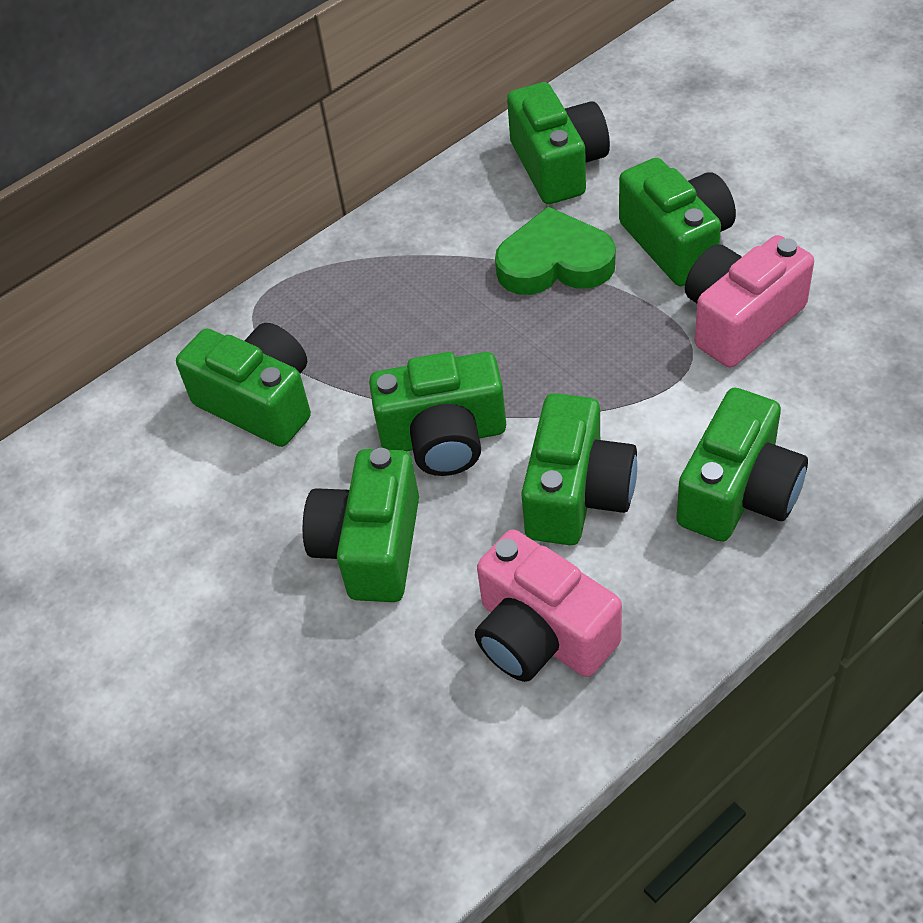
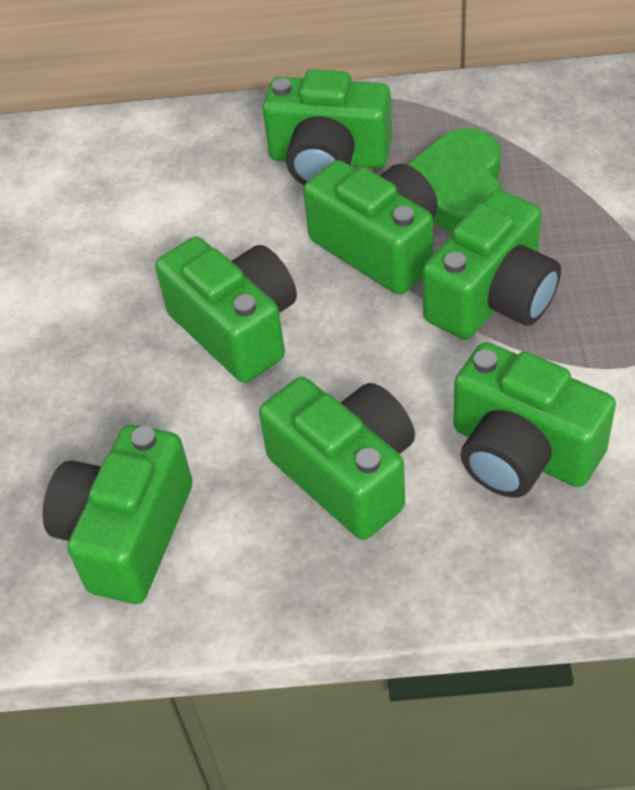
pink camera: 2 -> 0

